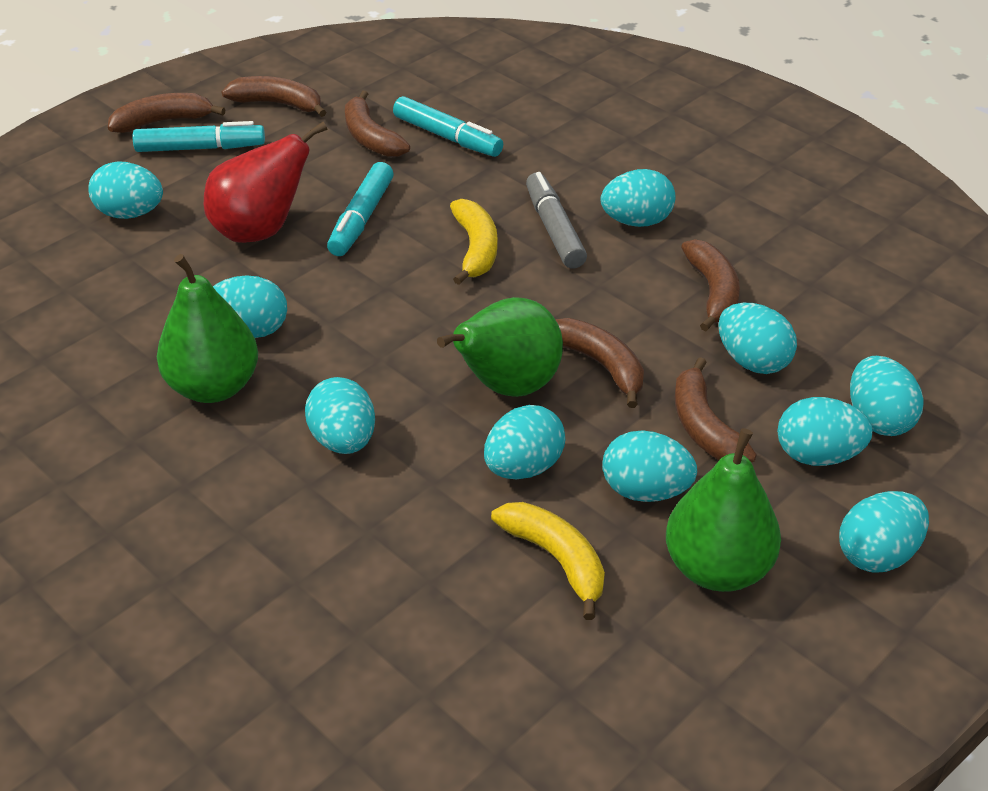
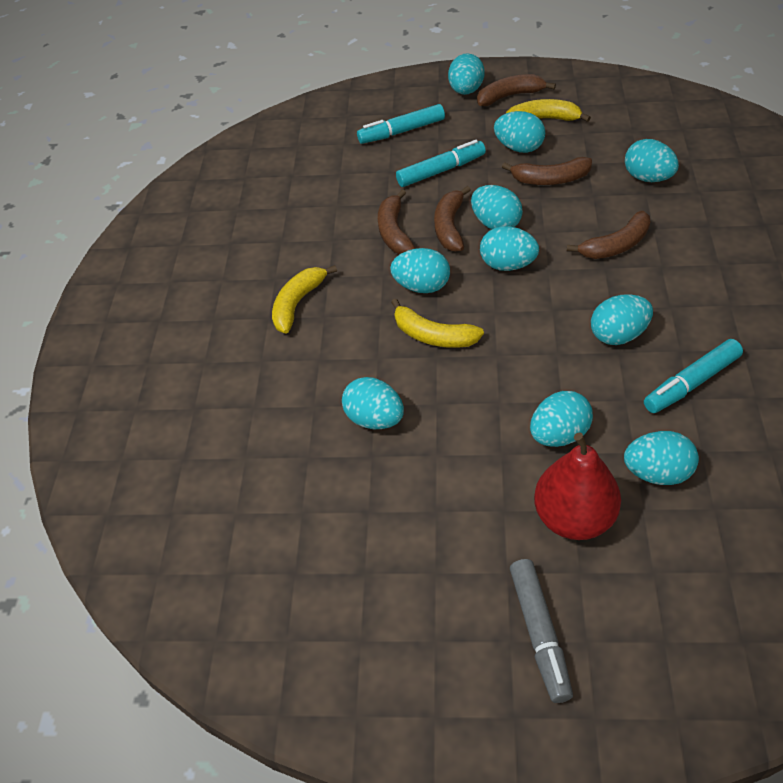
brown banana: 6 -> 5
green pear: 3 -> 0
yellow banana: 2 -> 3

